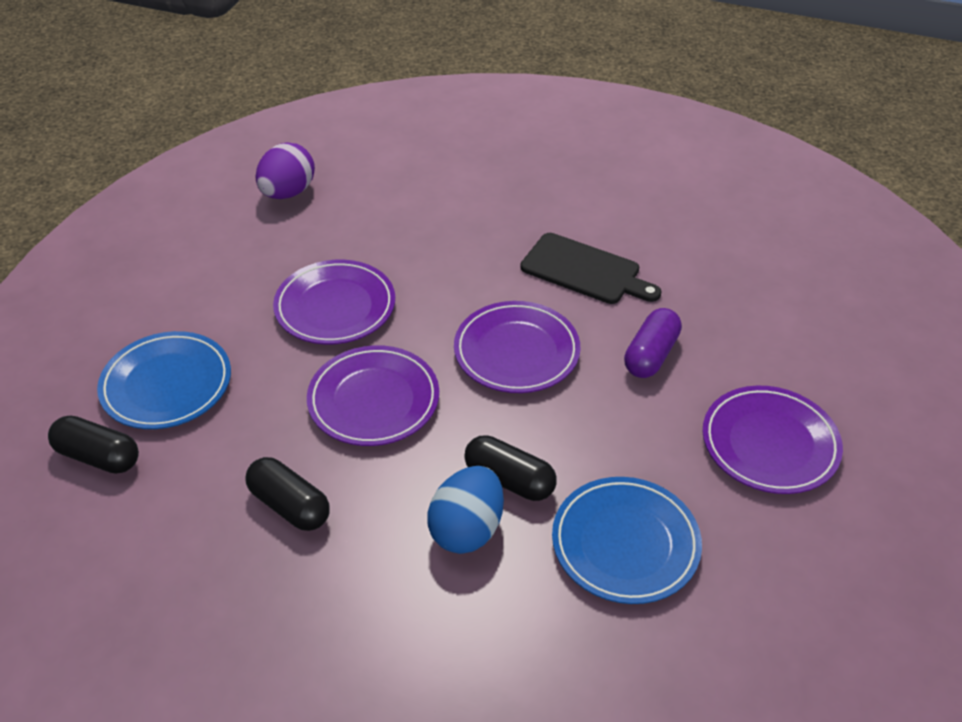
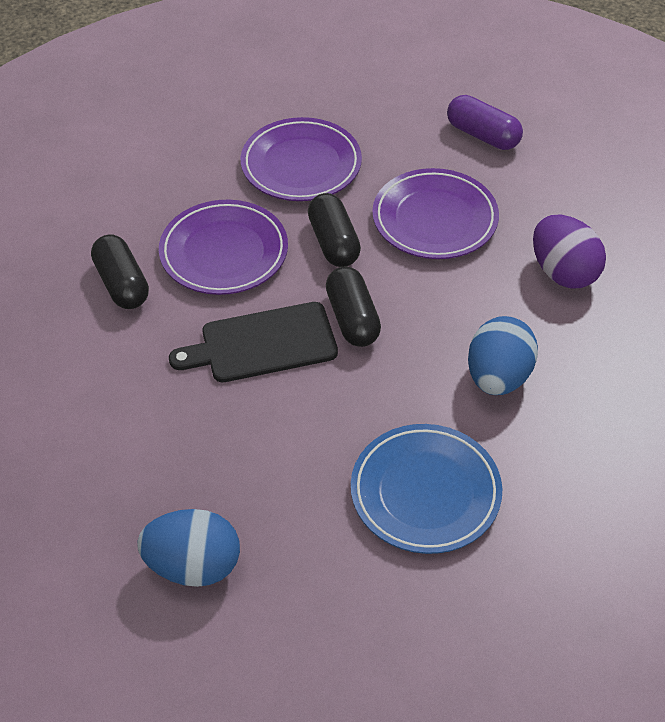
blue egg: 1 -> 2
blue plate: 2 -> 1
purple plate: 4 -> 3

